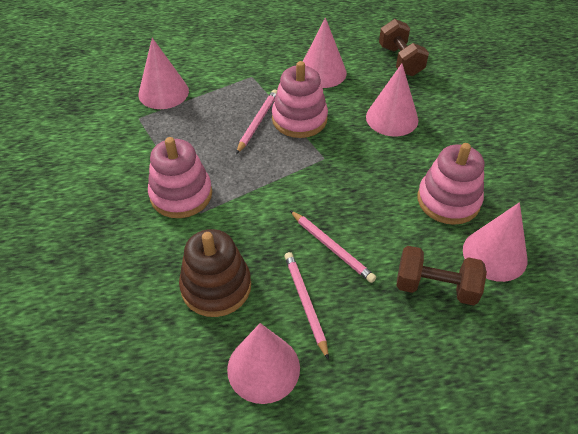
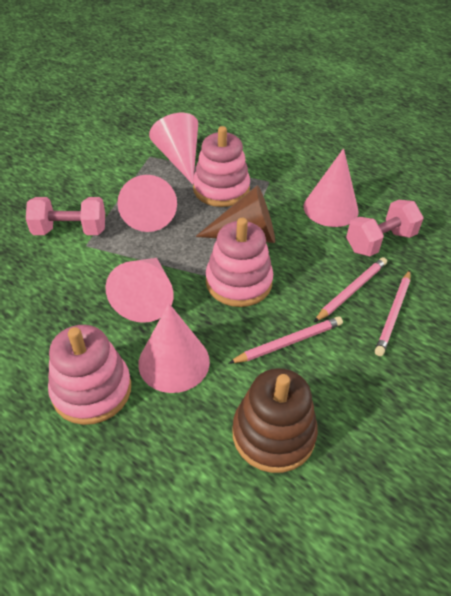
brown cone: 0 -> 1
brown dumbbell: 2 -> 0
pink dumbbell: 0 -> 2

